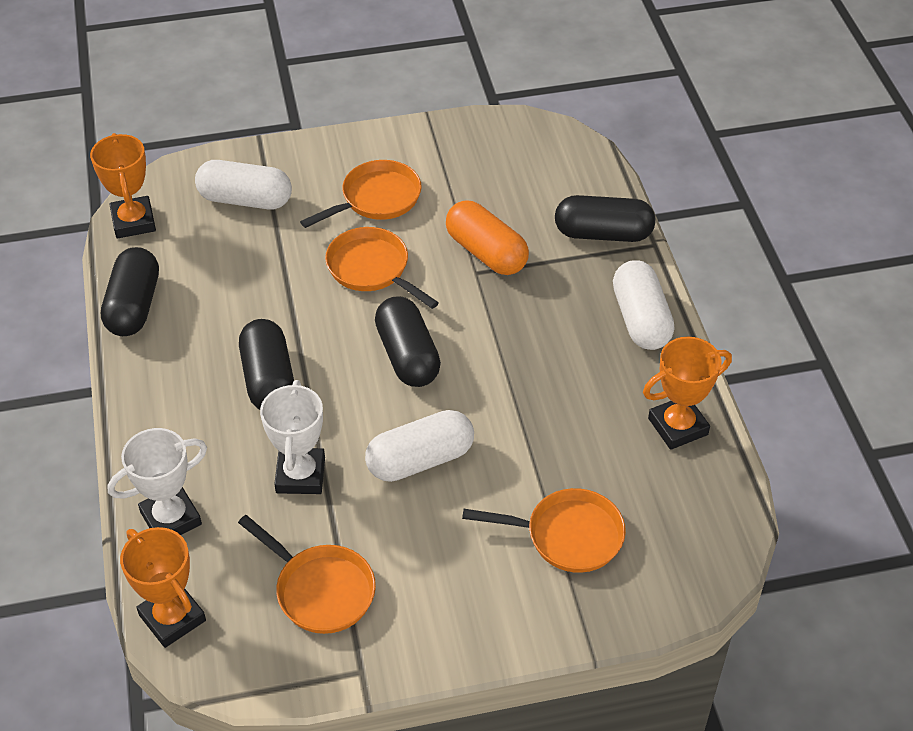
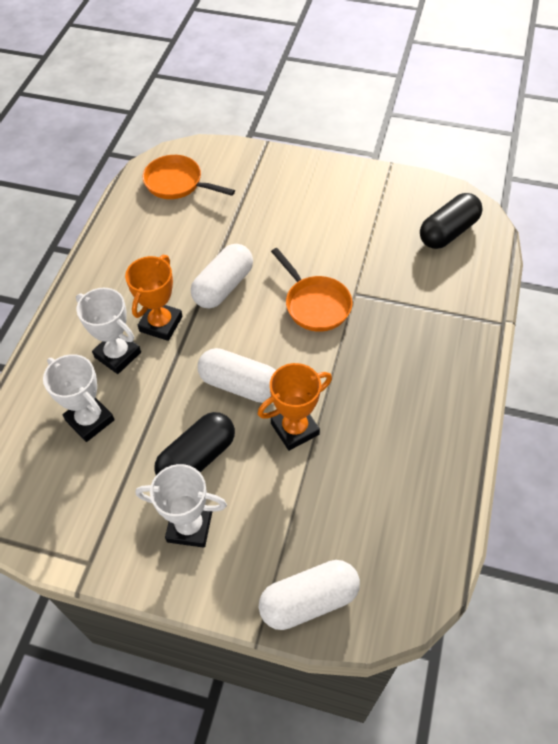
black capsule: 4 -> 2
orange capsule: 1 -> 0
orange pan: 4 -> 2
orange trophy: 3 -> 2
white trophy: 2 -> 3

